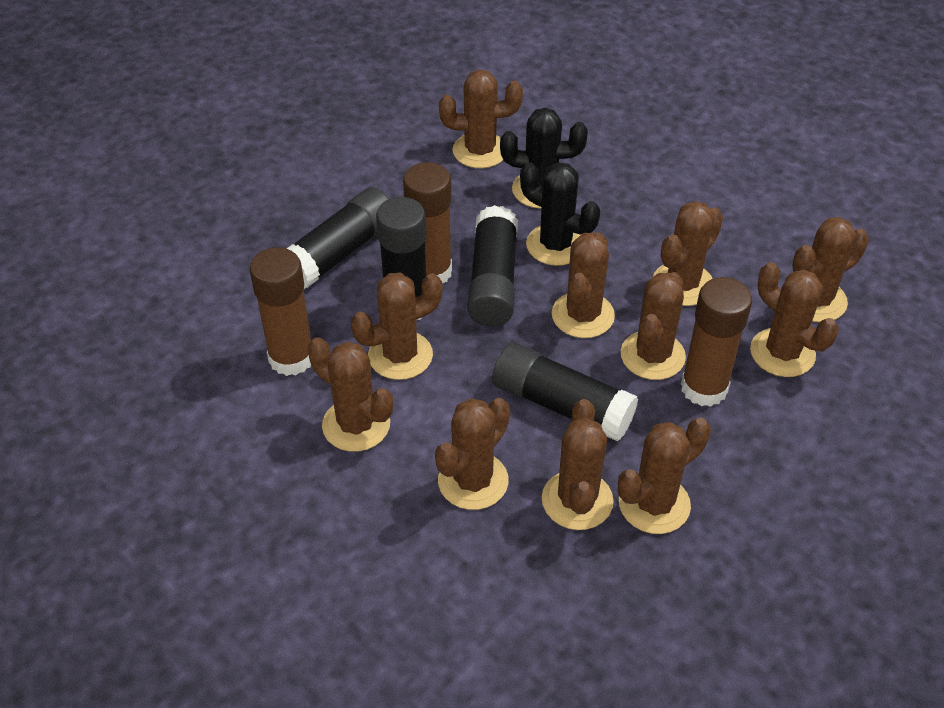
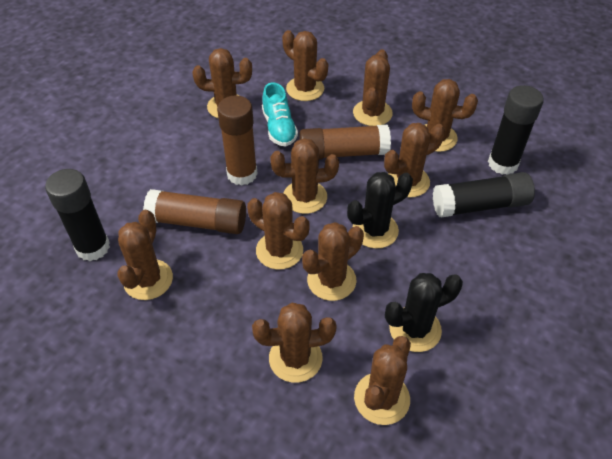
black glue stick: 4 -> 3
turquoise shoe: 0 -> 1

